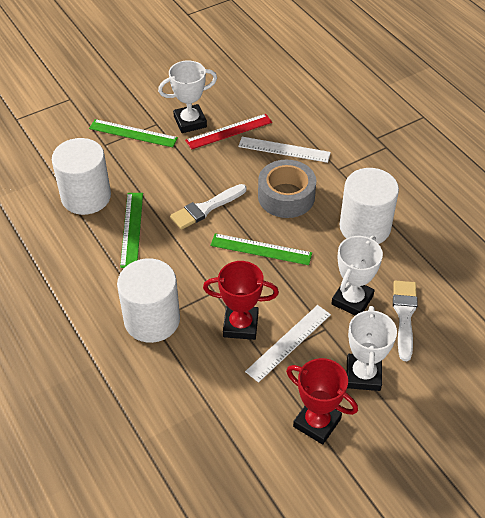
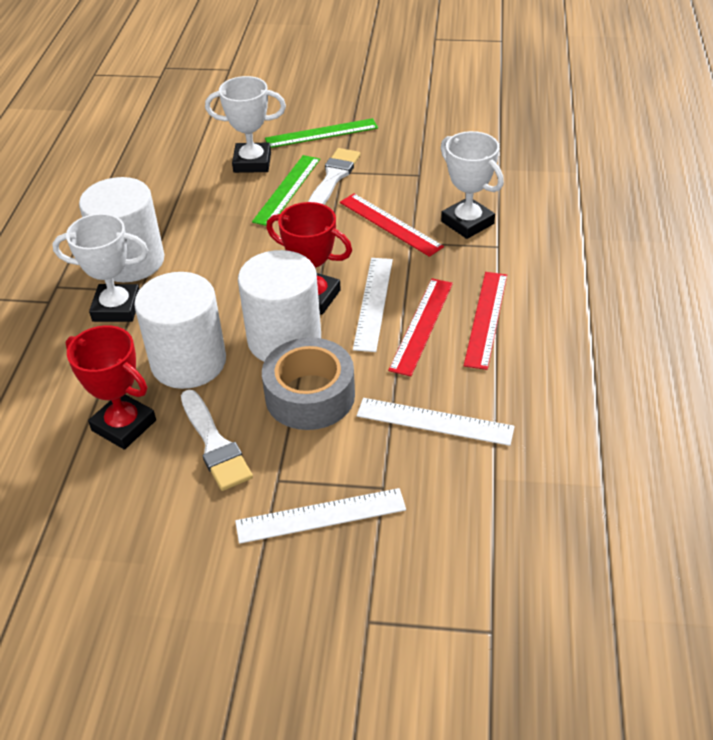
green ruler: 3 -> 2
red ruler: 1 -> 3
white ruler: 2 -> 3

